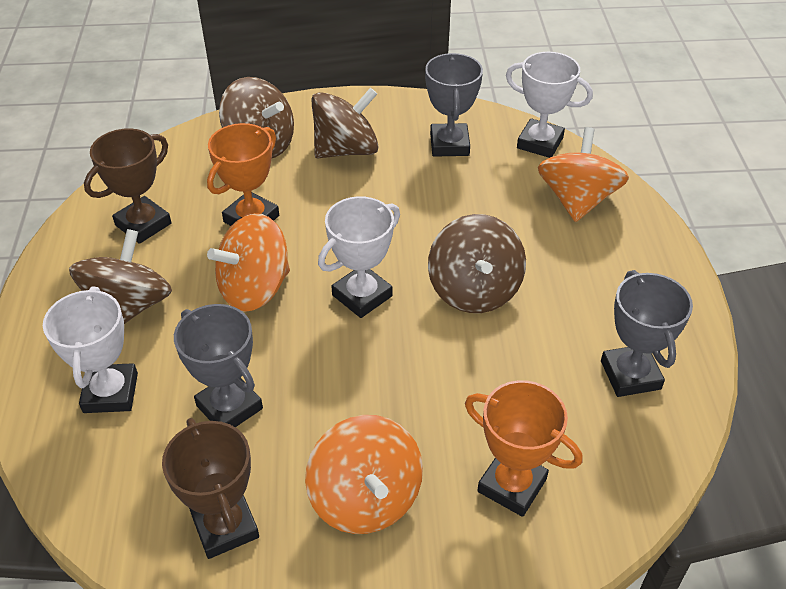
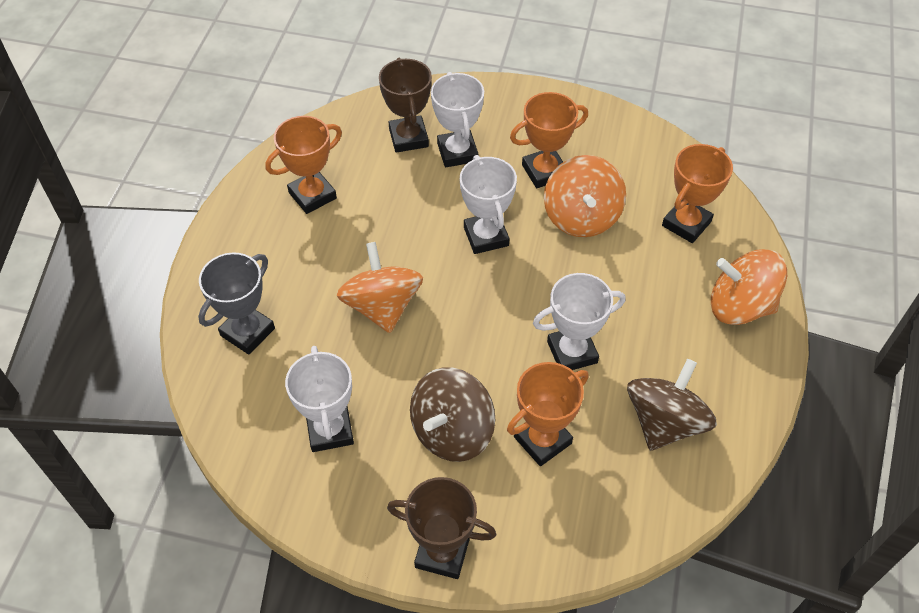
brown spinning top: 4 -> 2
grey trophy: 3 -> 1
orange trophy: 2 -> 4
white trophy: 3 -> 4

